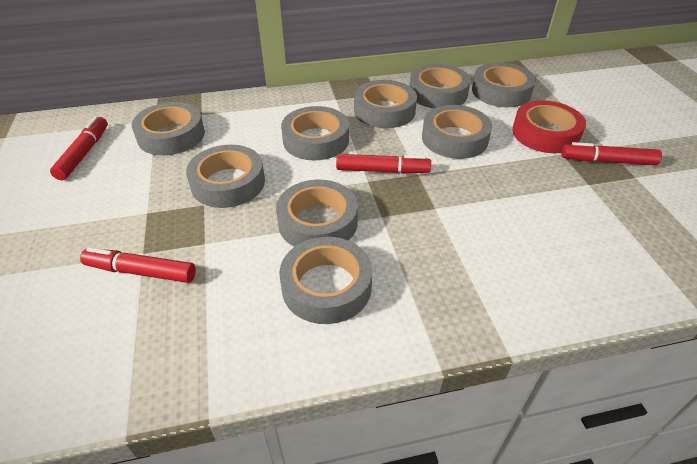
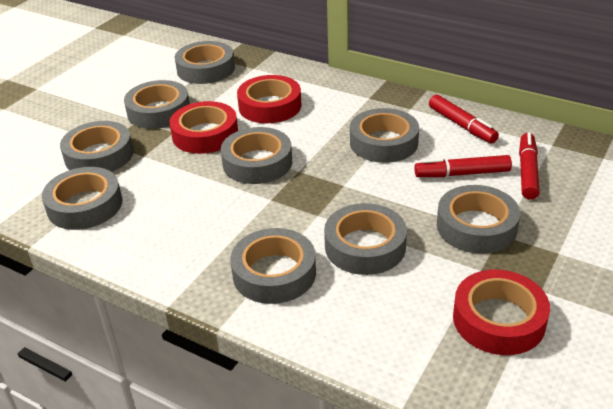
red marker: 4 -> 3
red tape: 1 -> 3

